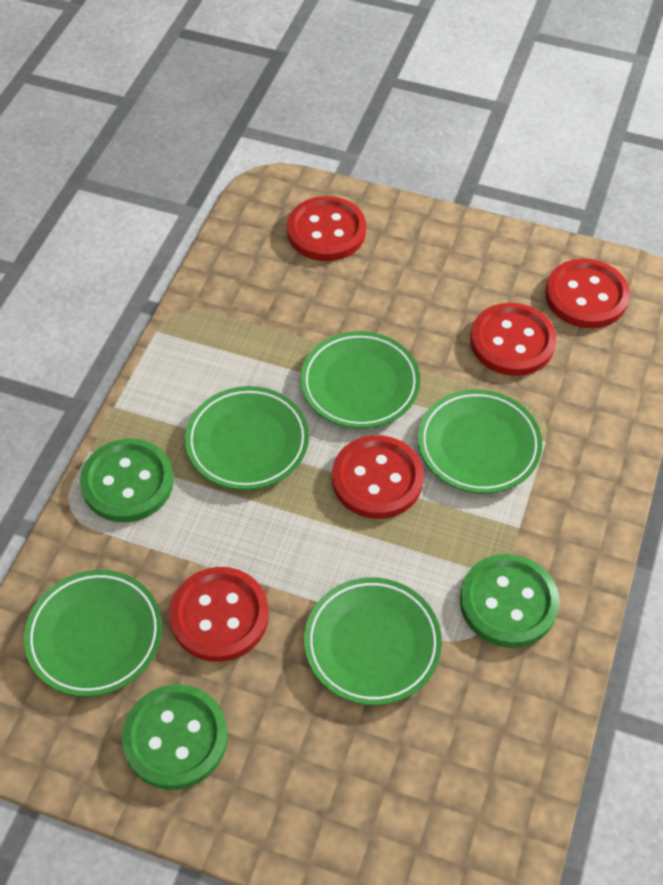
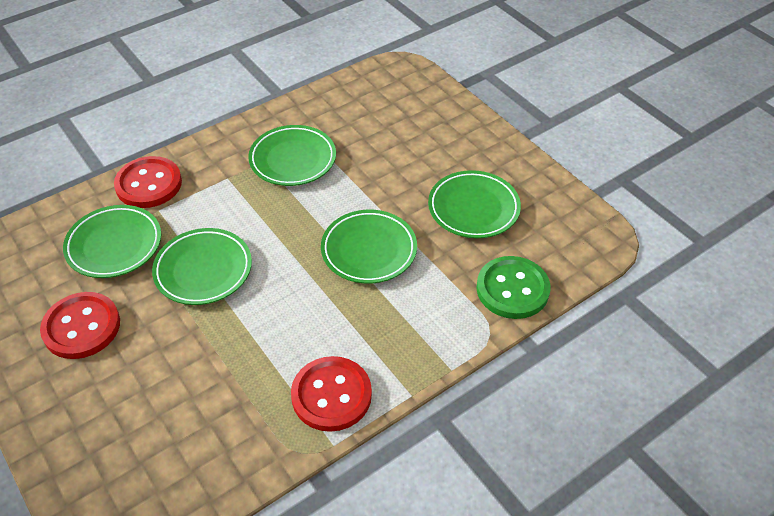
green button: 3 -> 1
red button: 5 -> 3

